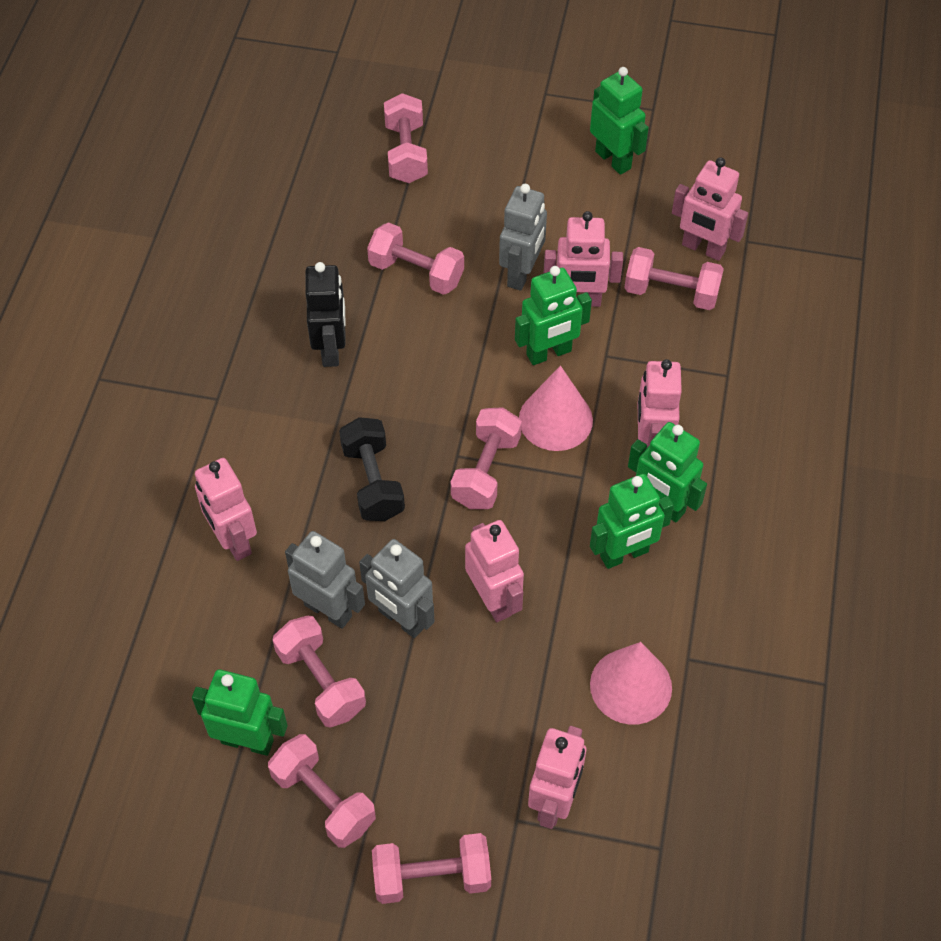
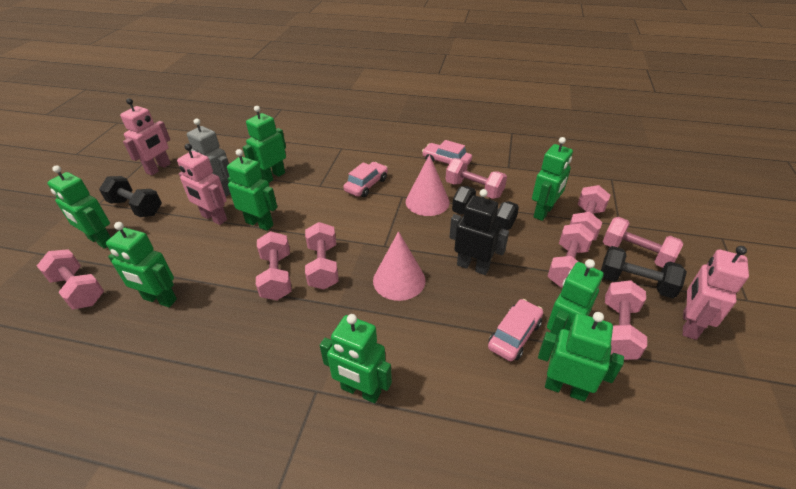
black dumbbell: 1 -> 3
green robot: 5 -> 8
grey robot: 3 -> 1
pink car: 0 -> 3
pink dumbbell: 7 -> 8
pink robot: 6 -> 3

